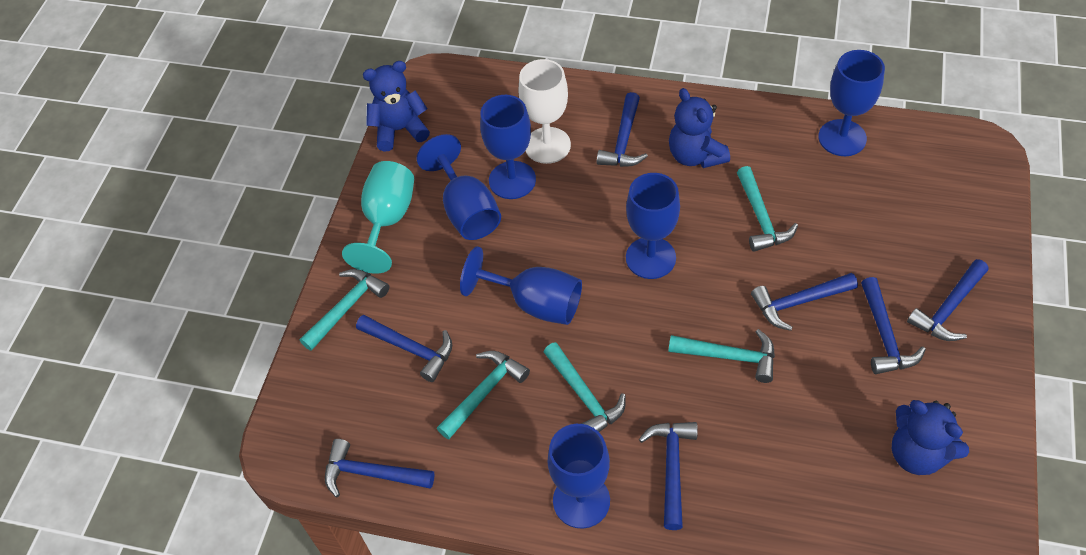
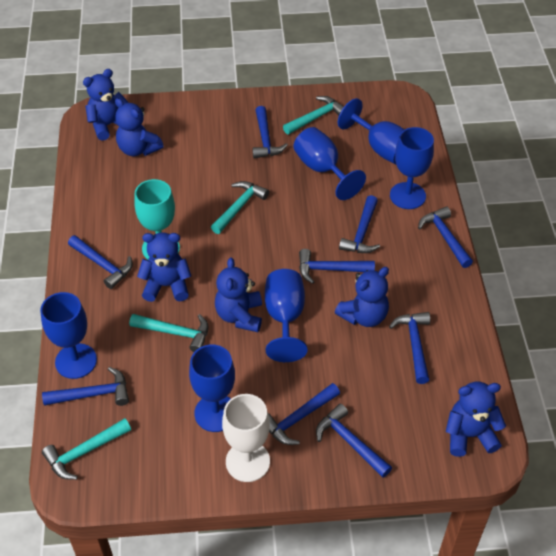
blue hammer: 7 -> 9
blue teddy bear: 3 -> 6
turquoise hammer: 5 -> 4

